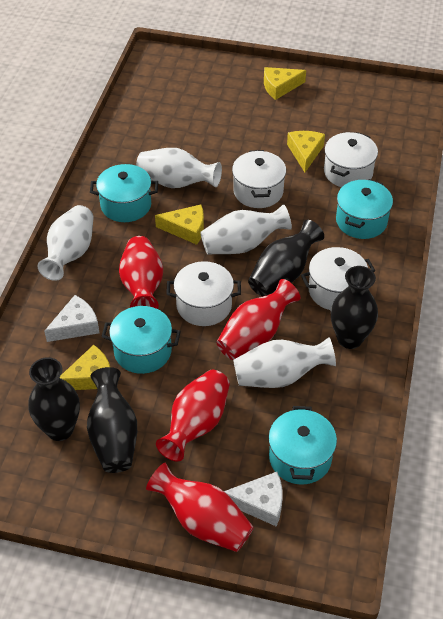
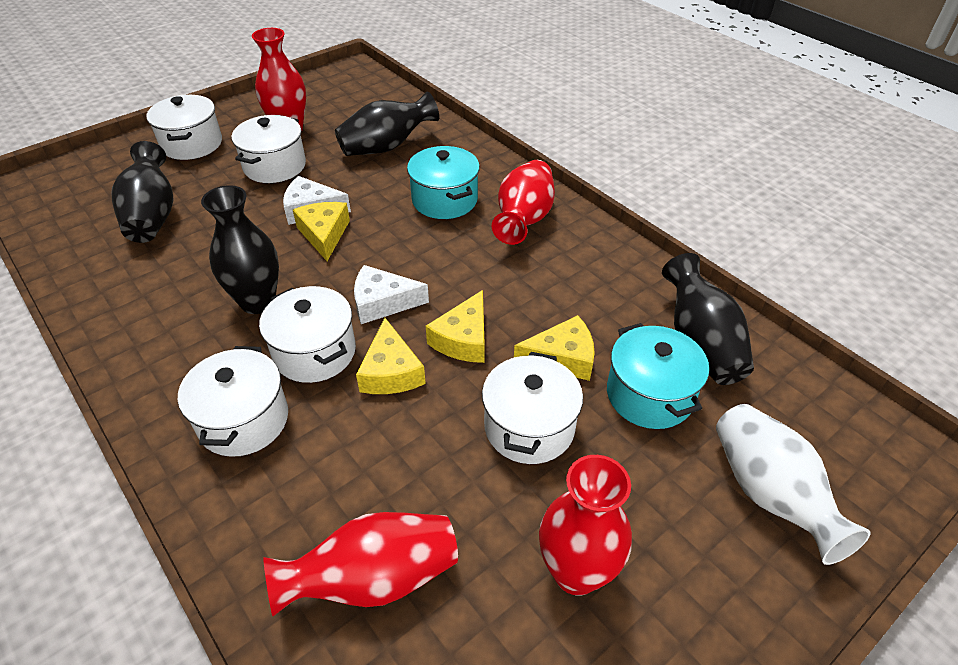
turquoise pot: 4 -> 2
white pot: 4 -> 5
white vase: 4 -> 1

